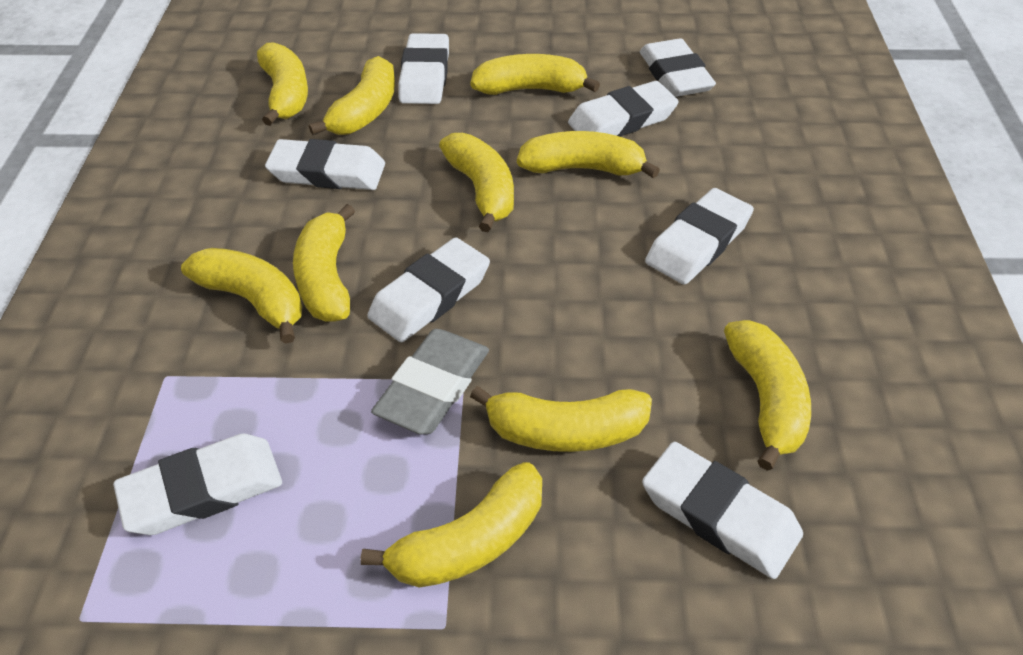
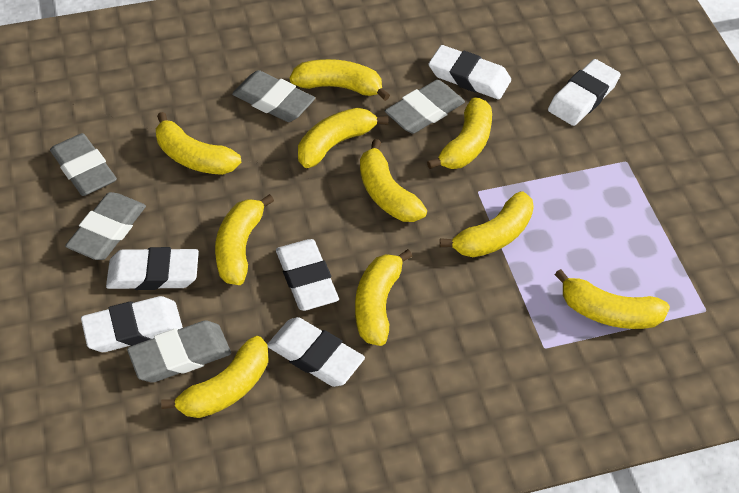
grey eraser: 1 -> 5
white eraser: 8 -> 6

